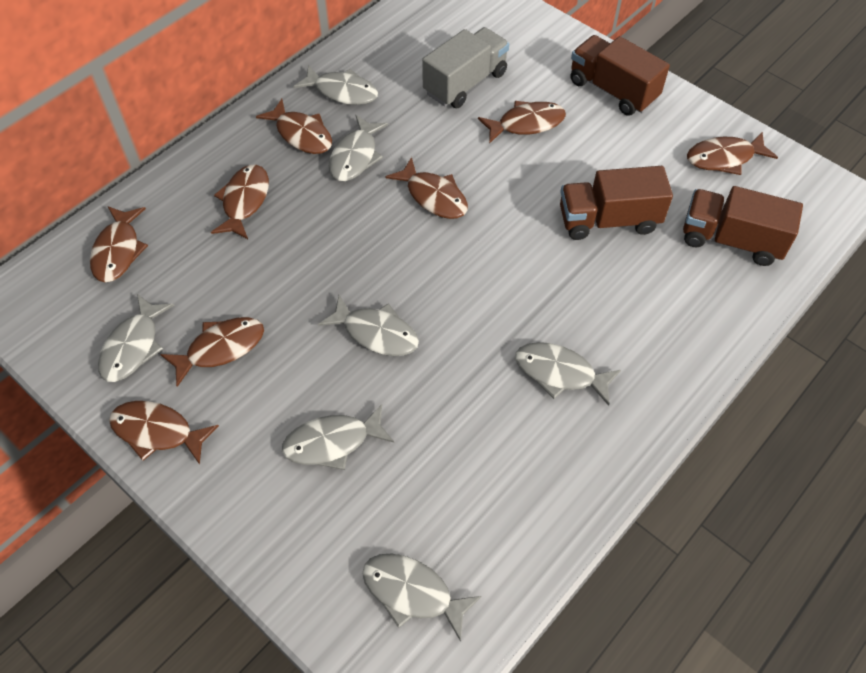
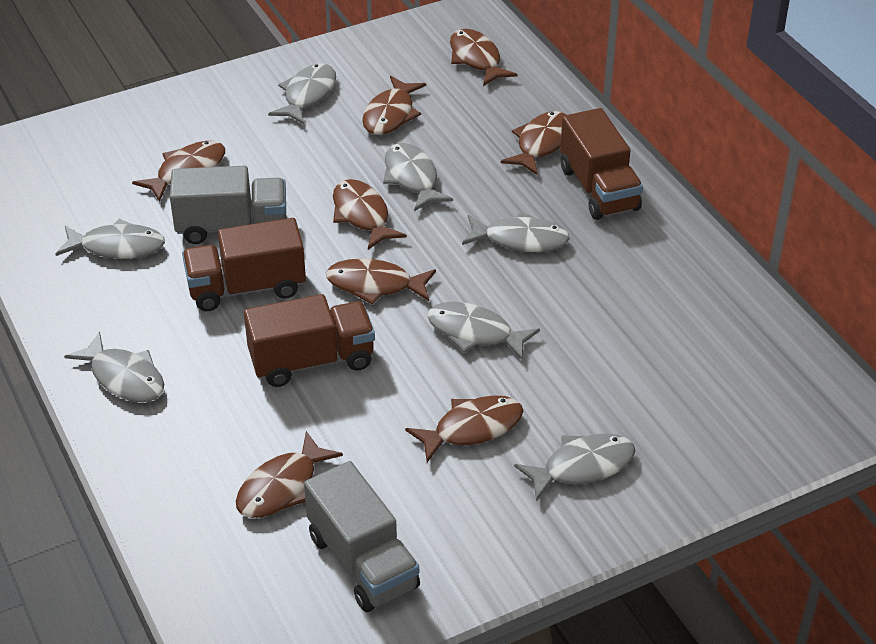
grey truck: 1 -> 2

